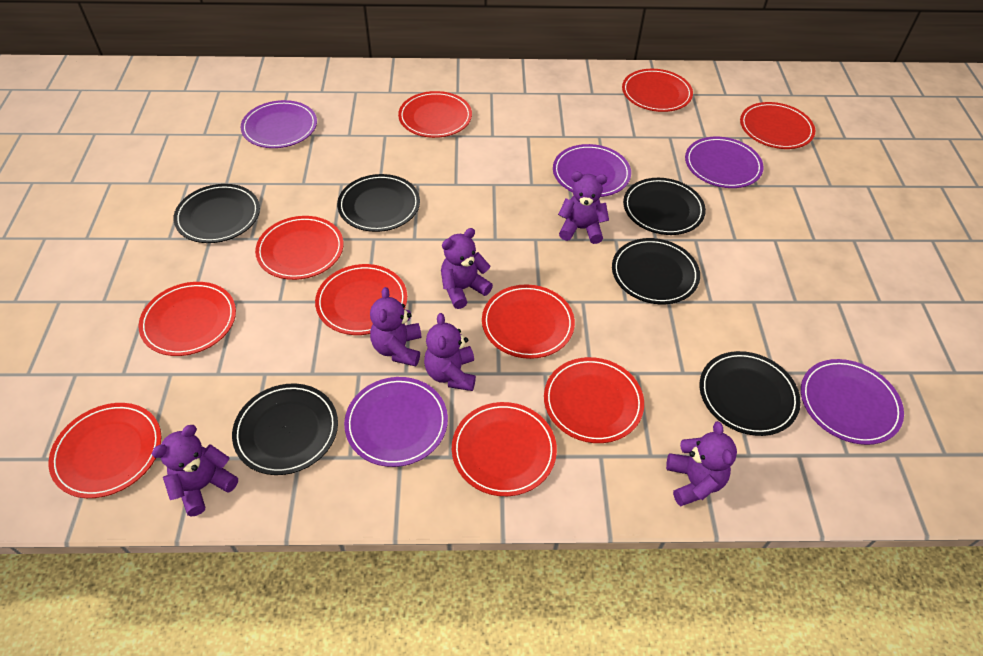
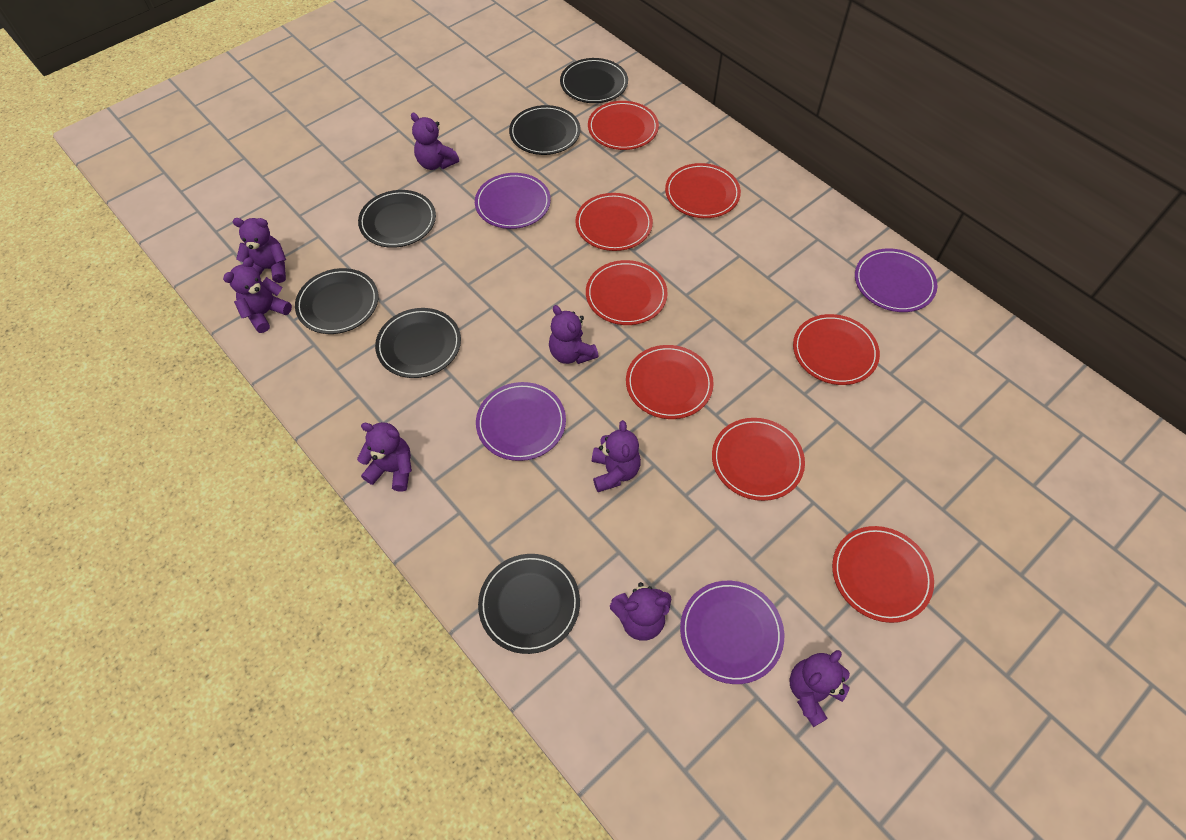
purple plate: 5 -> 4
purple teddy bear: 6 -> 8
red plate: 10 -> 8

